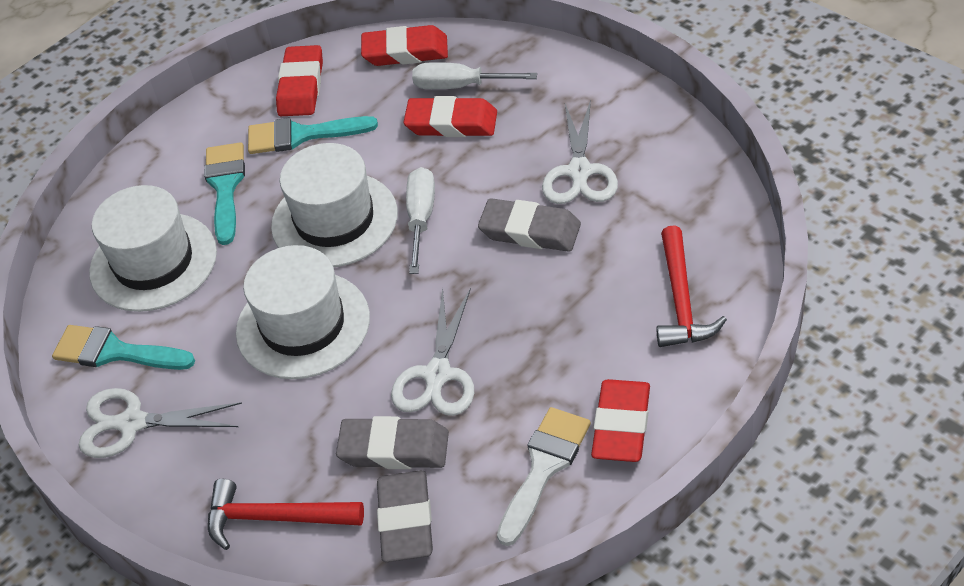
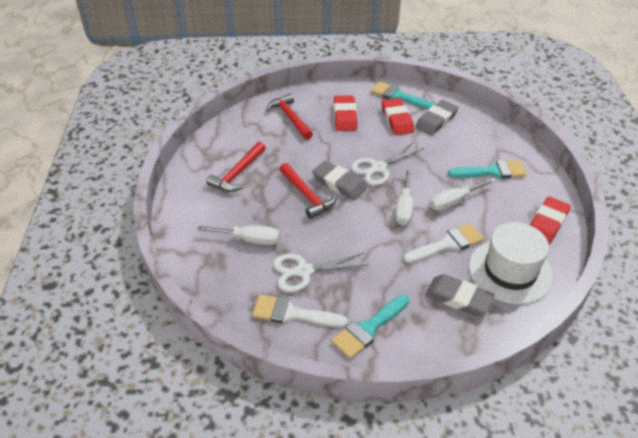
red eraser: 4 -> 3
red hammer: 2 -> 3
white brush: 1 -> 2
white hat: 3 -> 1
white scissors: 3 -> 2
white screwdriver: 2 -> 3

